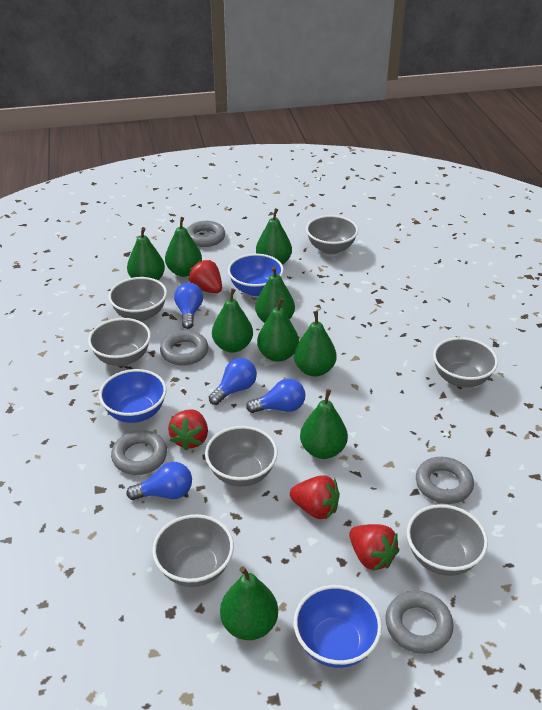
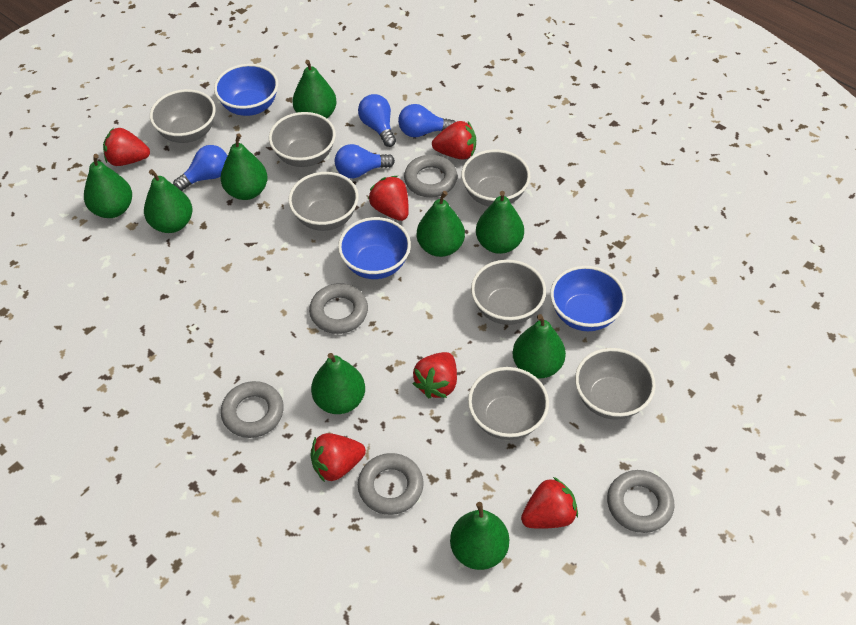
red strawberry: 4 -> 6

